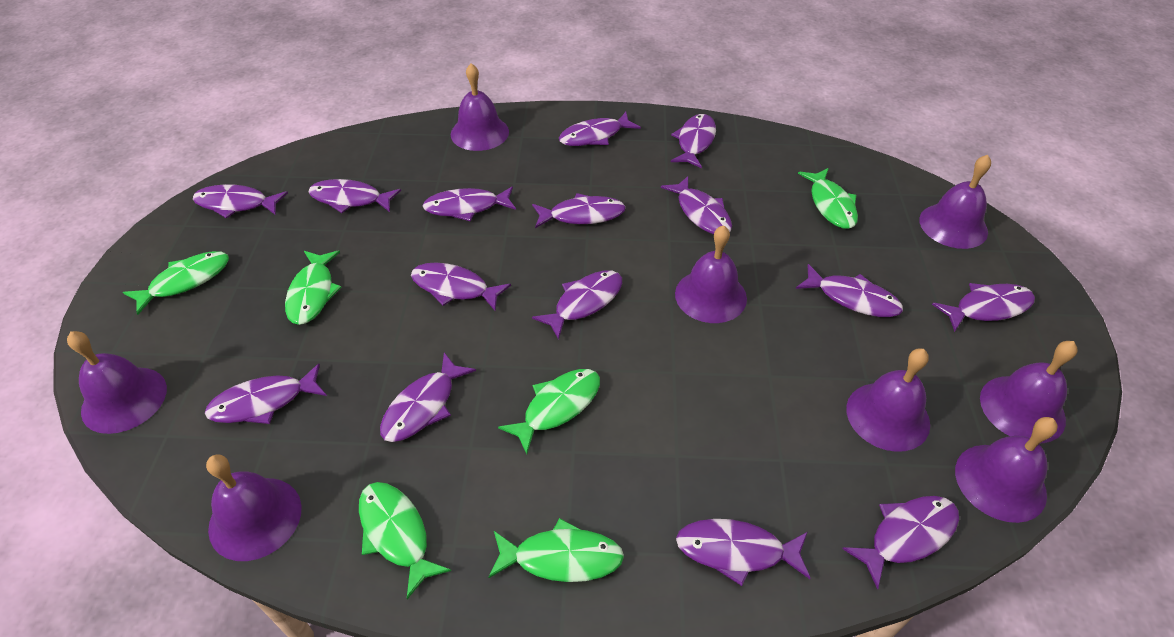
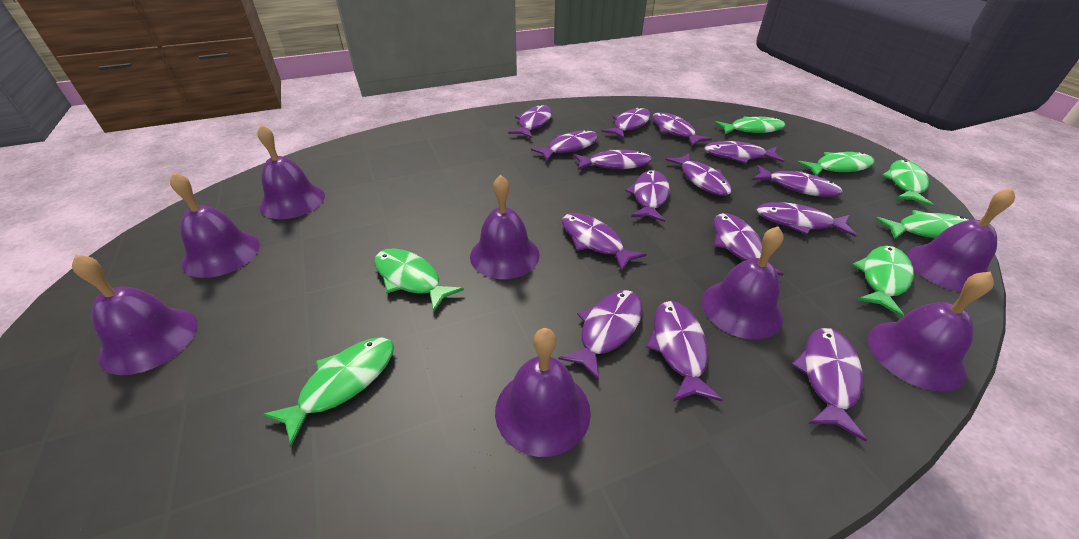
green fish: 6 -> 7

